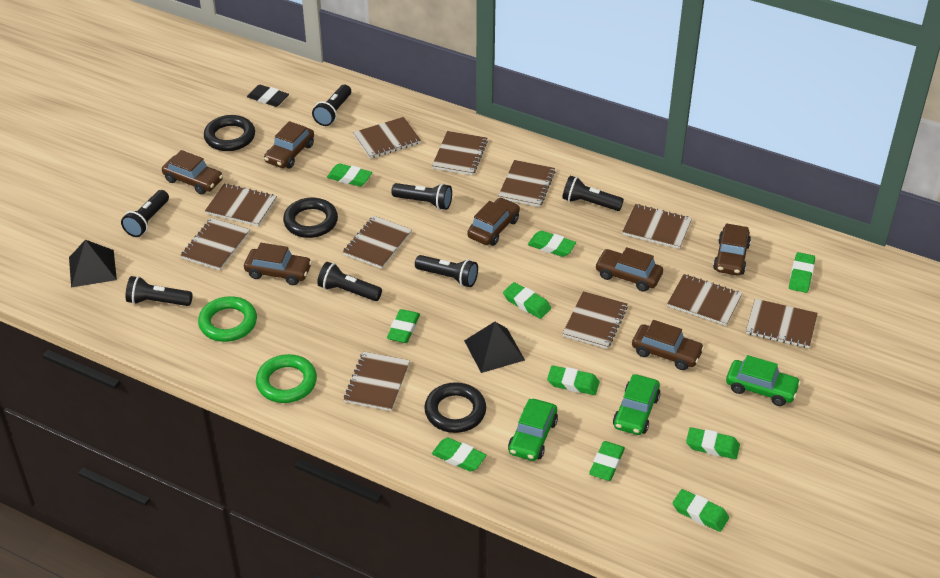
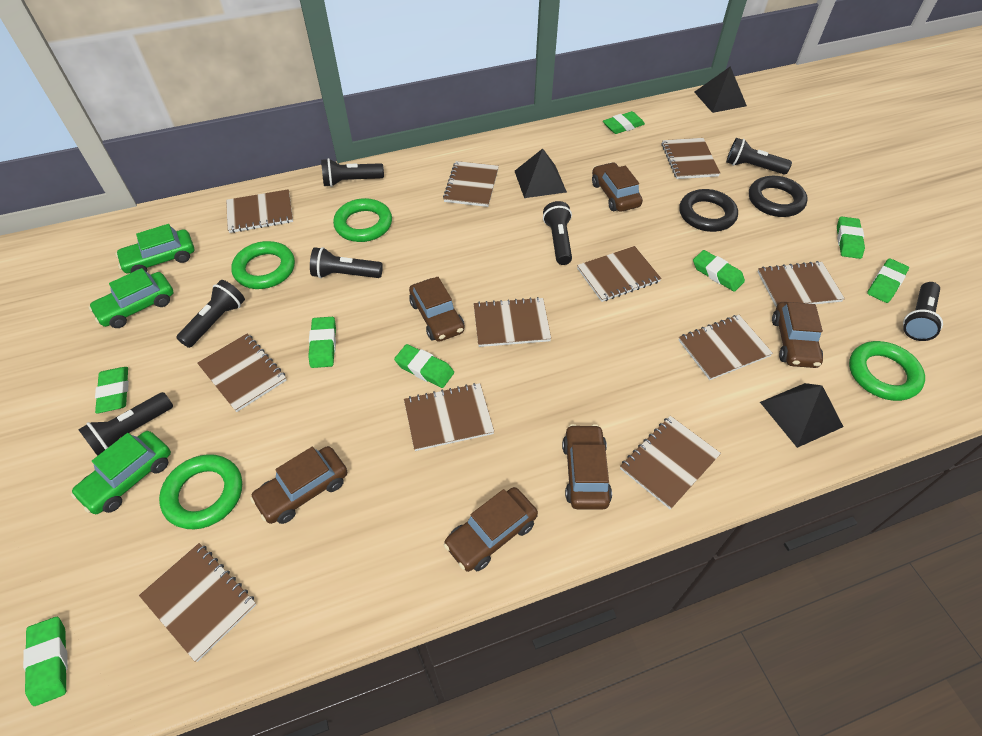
black eraser: 1 -> 0
black pyramid: 2 -> 3
black ring: 3 -> 2
brown car: 7 -> 6
green eraser: 10 -> 8
green ring: 2 -> 4

